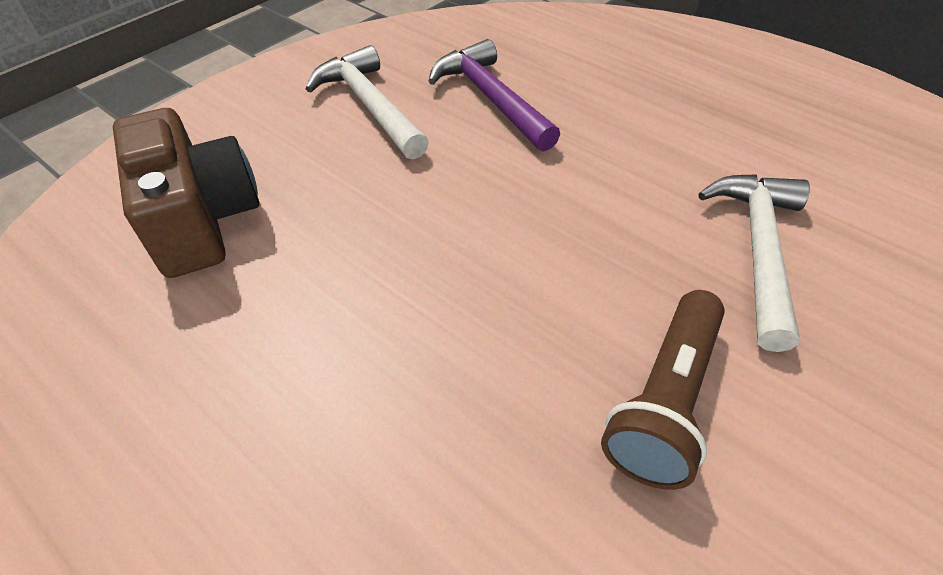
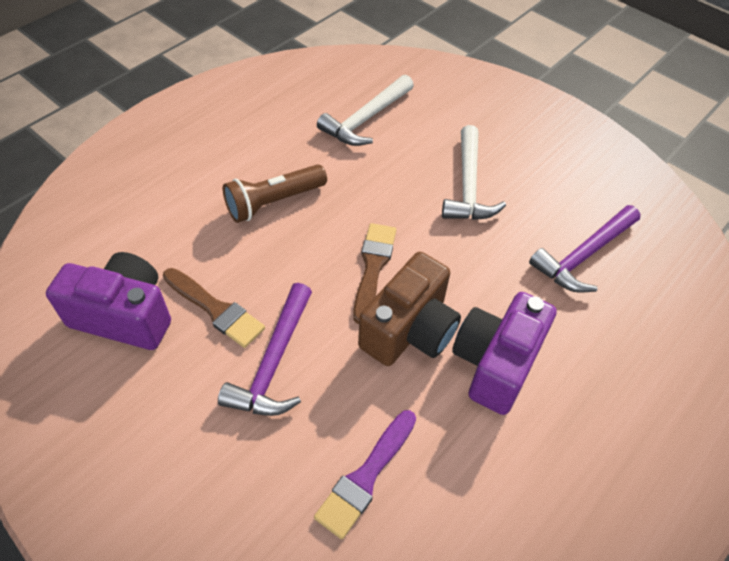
brown brush: 0 -> 2
purple brush: 0 -> 1
purple camera: 0 -> 2
purple hammer: 1 -> 2

